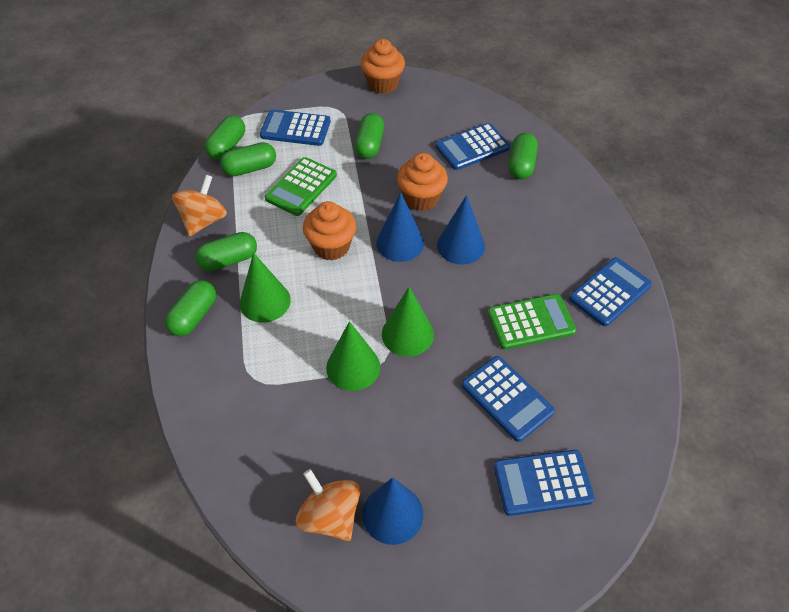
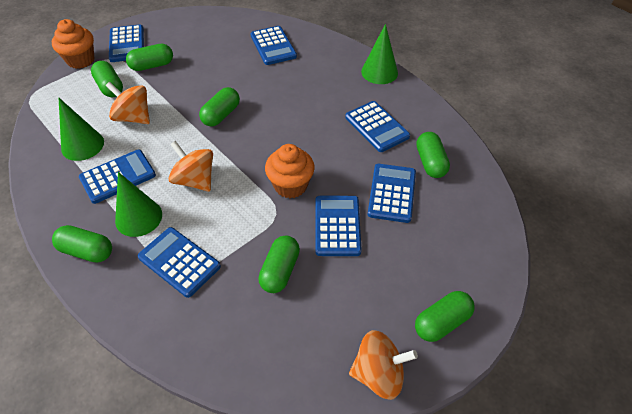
blue calculator: 5 -> 7
blue cone: 3 -> 0
green calculator: 2 -> 0
green capsule: 6 -> 7
orange cupcake: 3 -> 2
orange spinning top: 2 -> 3

